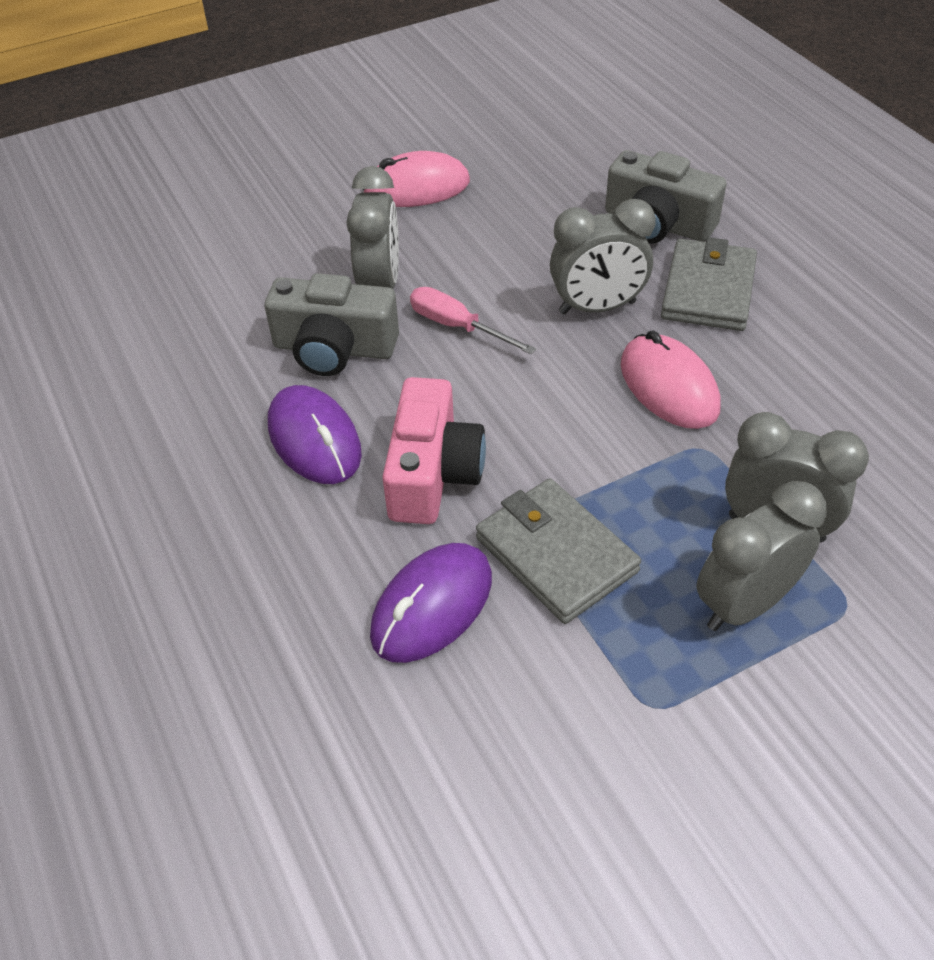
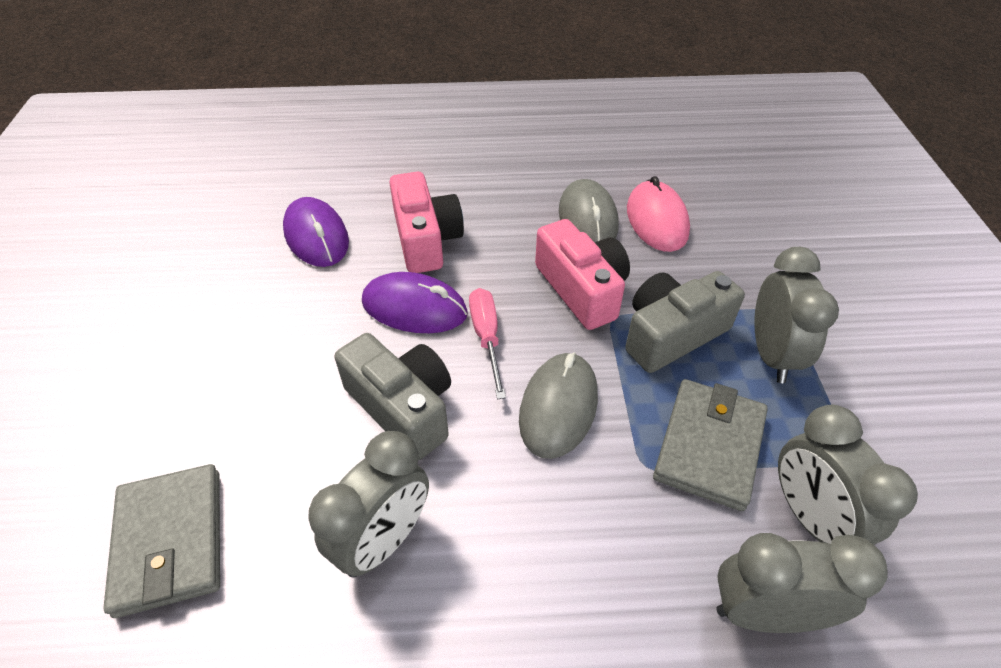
grey mouse: 0 -> 2
pink camera: 1 -> 2
pink mouse: 2 -> 1

